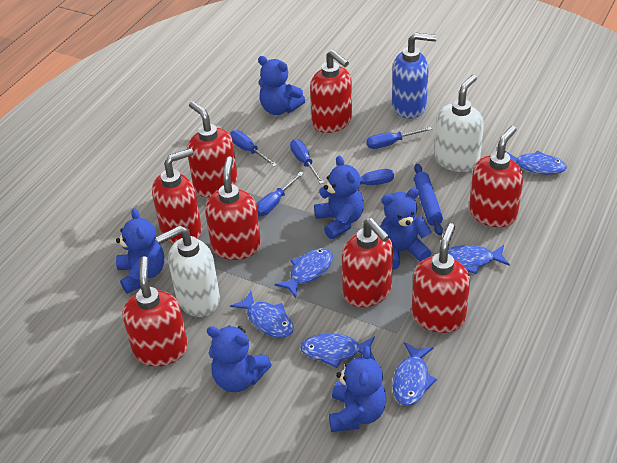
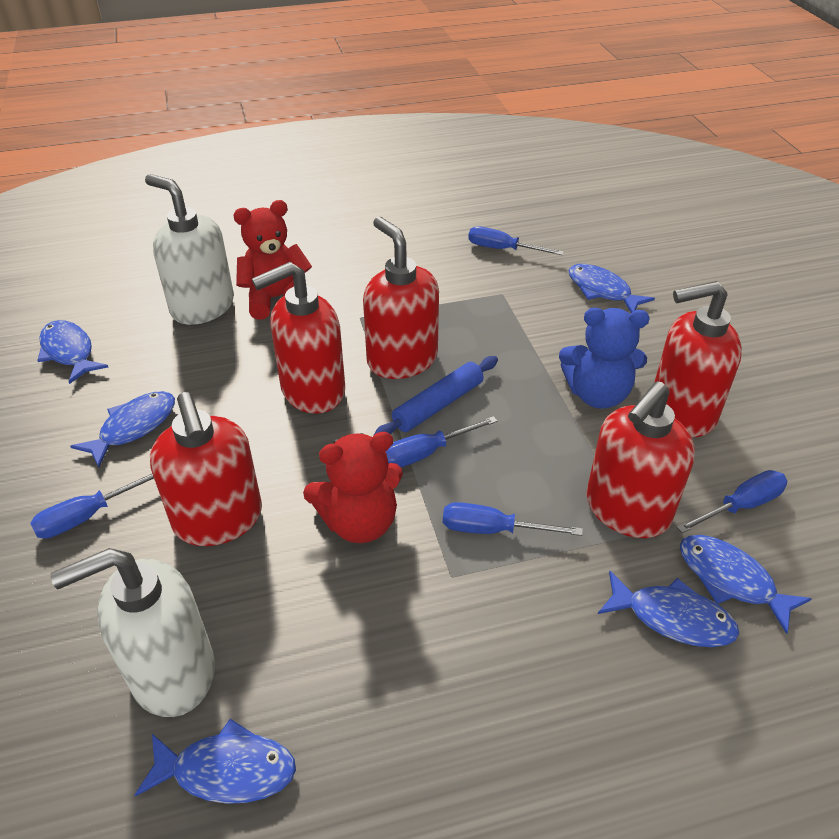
blue soap dispenser: 1 -> 0
blue teddy bear: 6 -> 1
red soap dispenser: 8 -> 5
red teddy bear: 0 -> 2

